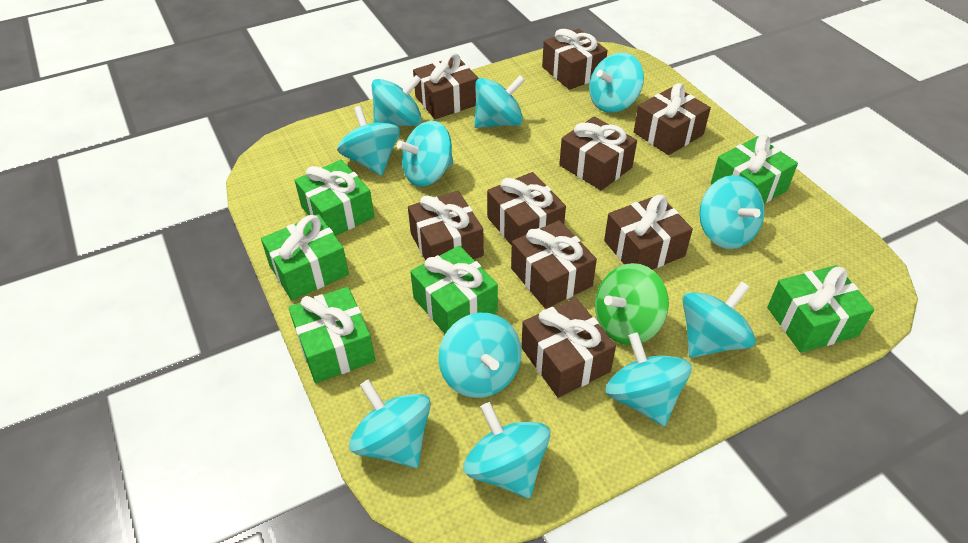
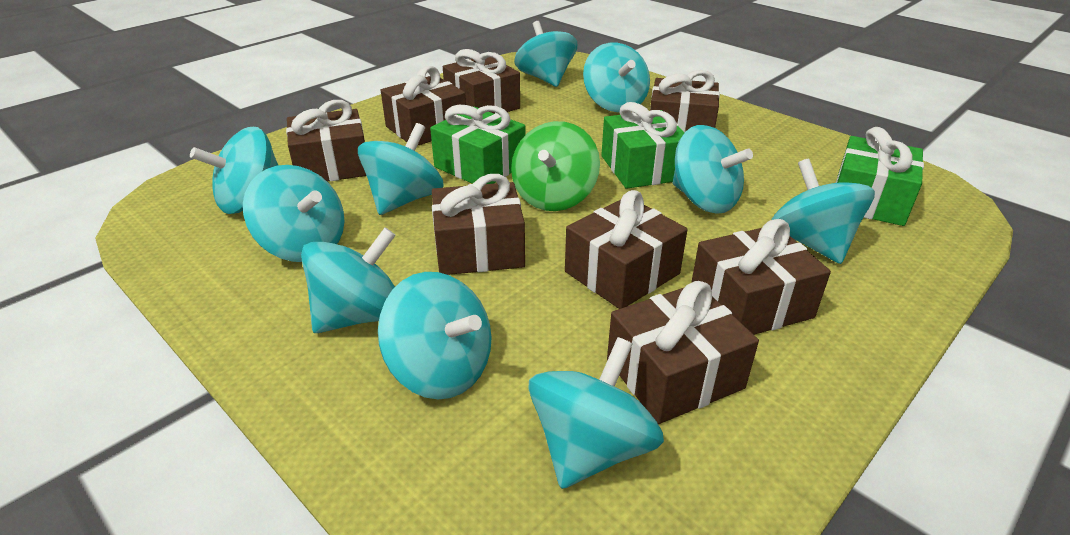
brown gift: 9 -> 8
green gift: 6 -> 3
turquoise spinning top: 11 -> 10

